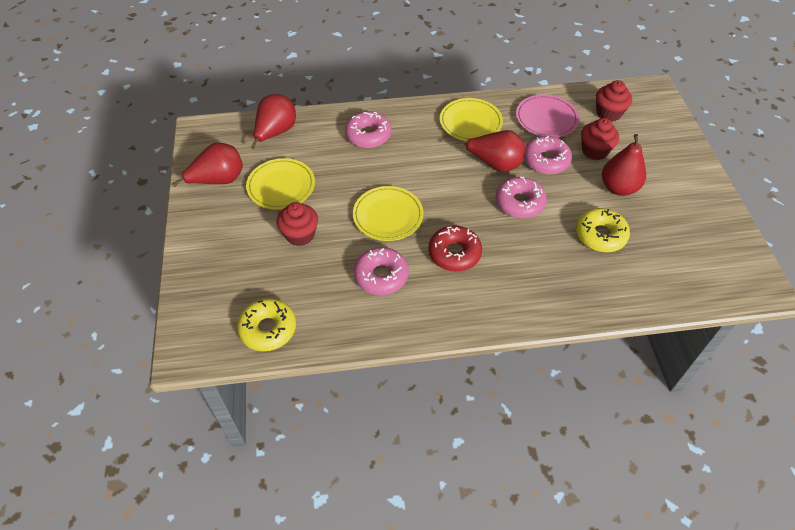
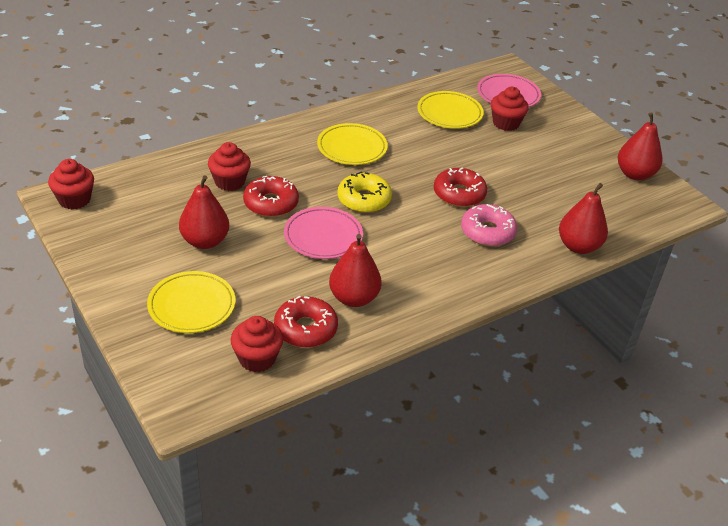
pink donut: 4 -> 1
pink plate: 1 -> 2
red cupcake: 3 -> 4
red donut: 1 -> 3
yellow donut: 2 -> 1

